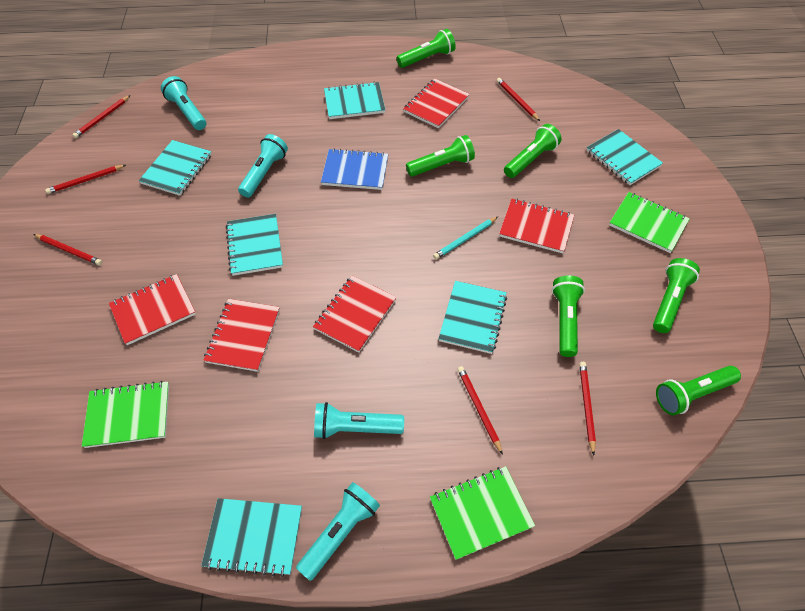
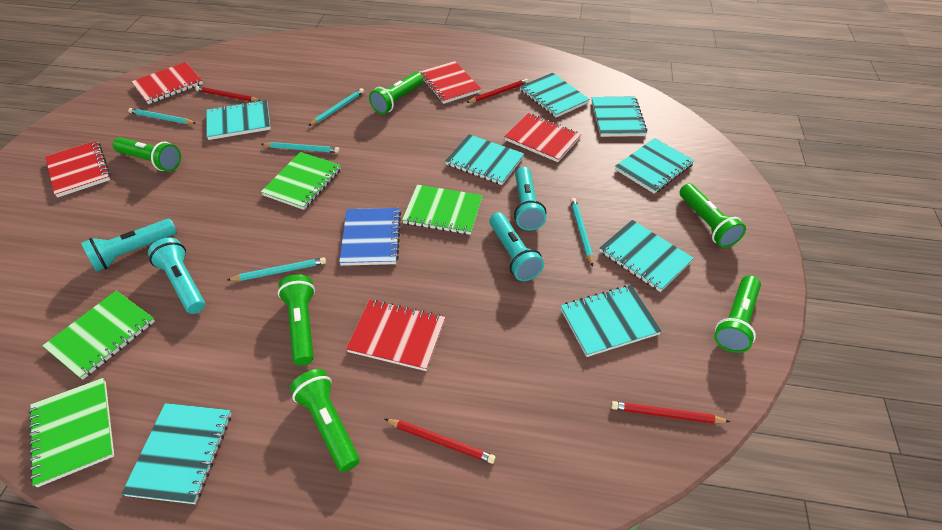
green notebook: 3 -> 4
red pencil: 6 -> 4
turquoise notebook: 6 -> 8
turquoise pencil: 1 -> 5

